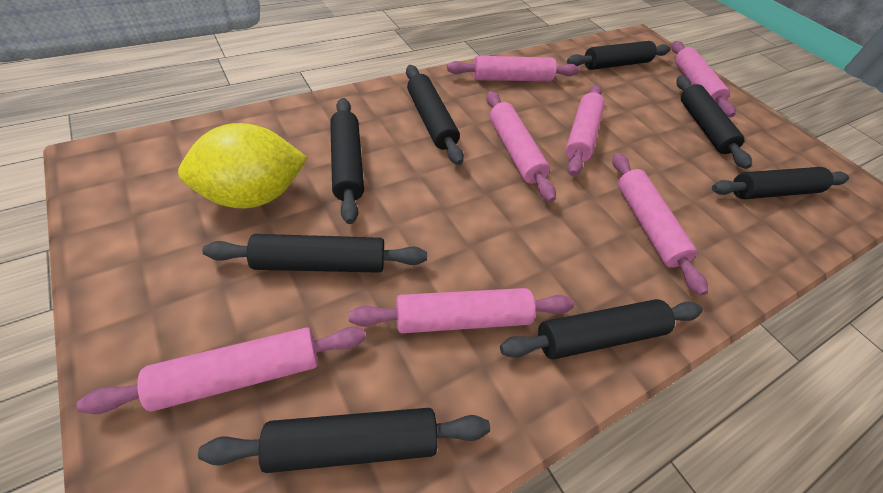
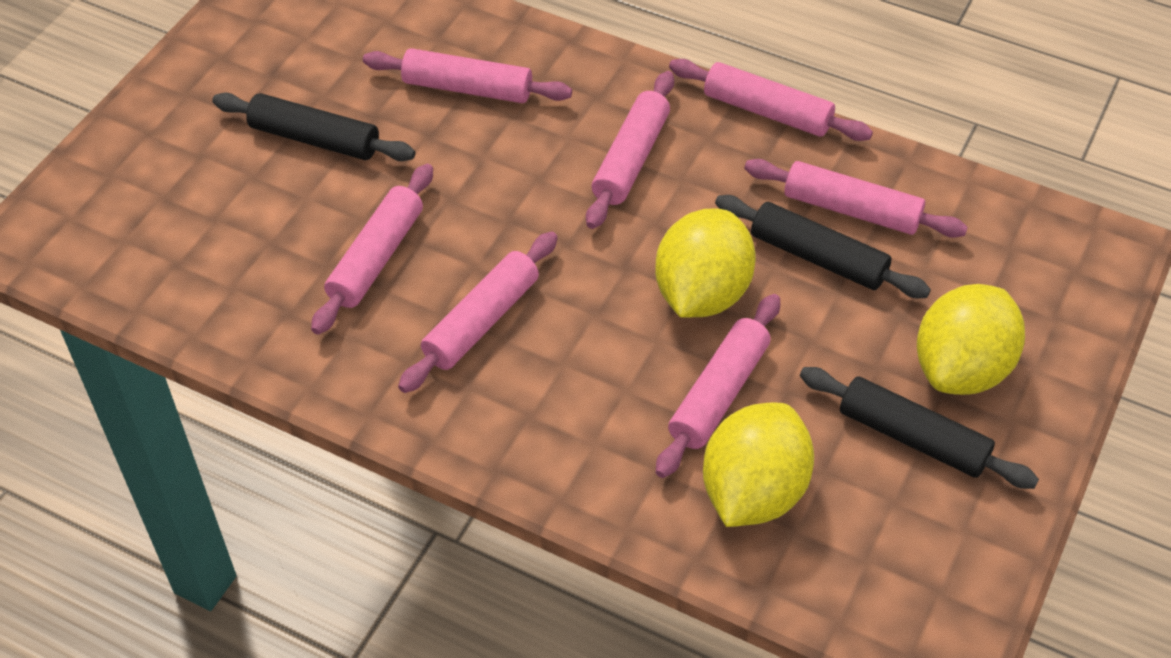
black rolling pin: 8 -> 3
yellow lemon: 1 -> 3

